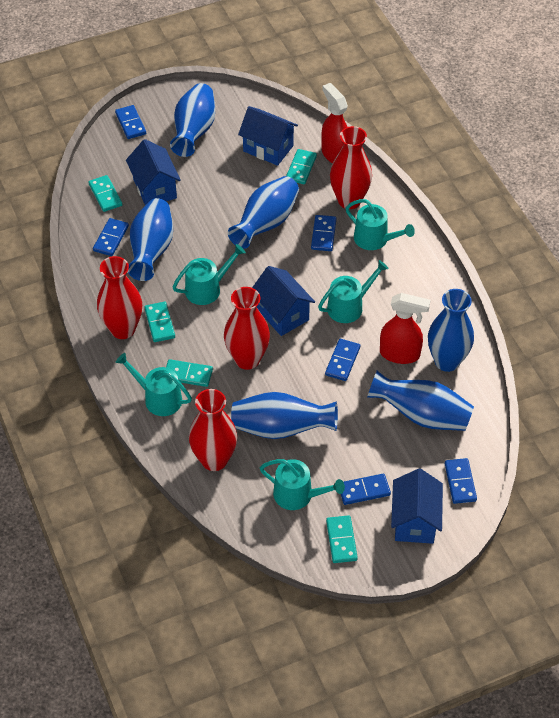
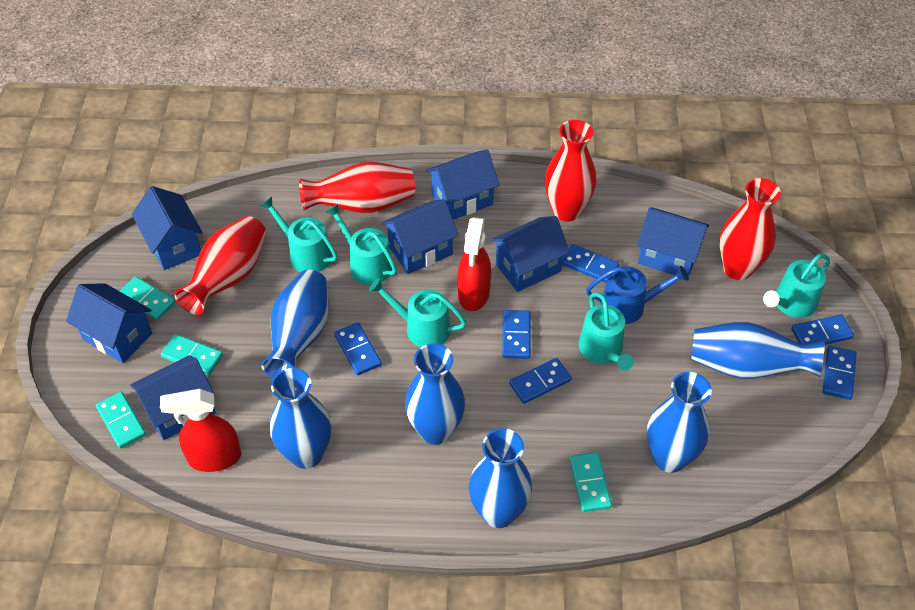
blue house: 4 -> 7
blue watering can: 0 -> 1
turquoise domino: 5 -> 4

